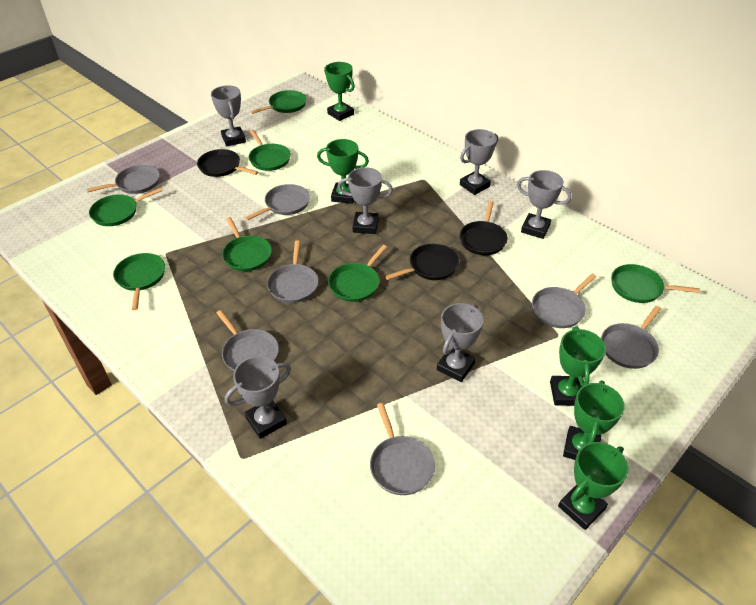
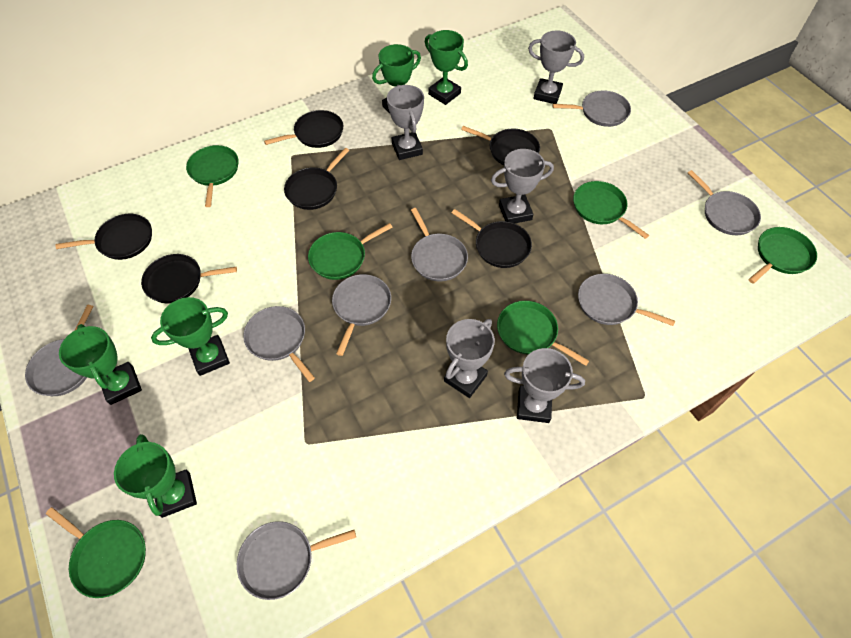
black pan: 3 -> 6
green pan: 7 -> 6
grey pan: 7 -> 8
grey trophy: 6 -> 5

